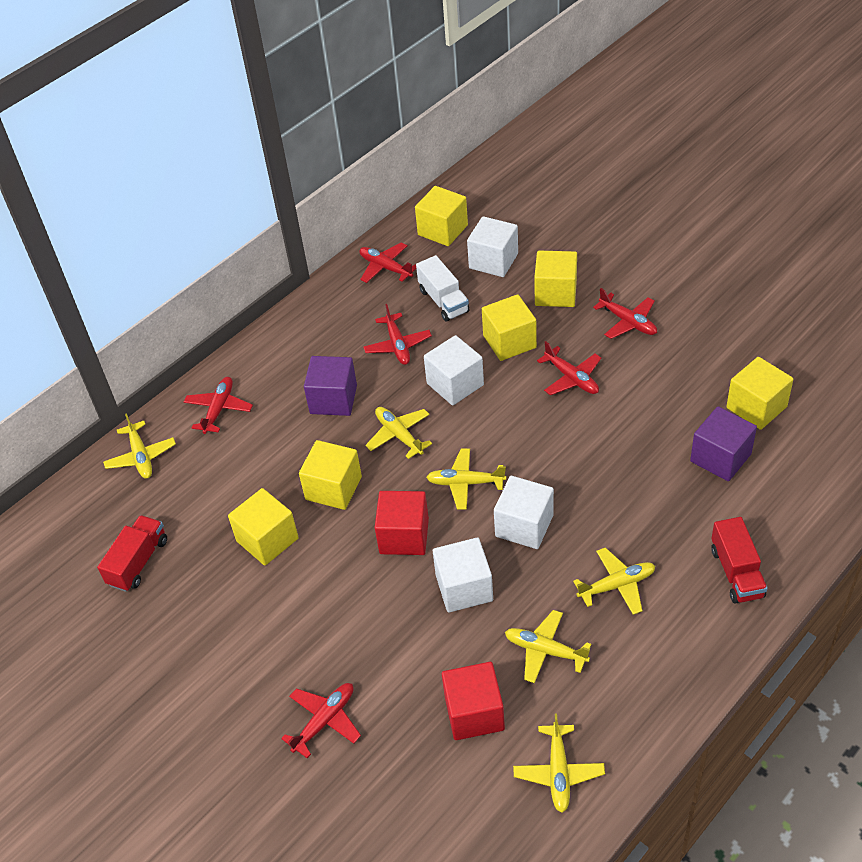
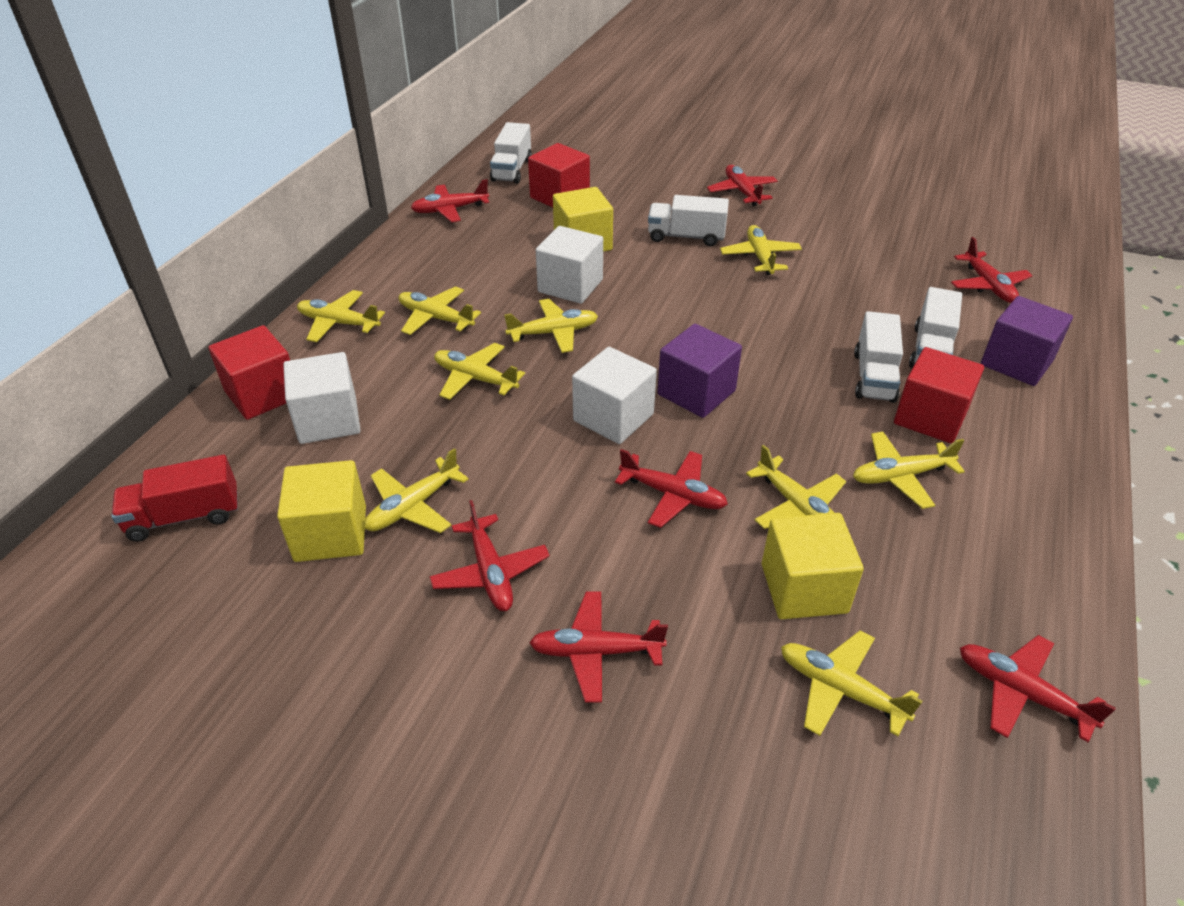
red cube: 2 -> 3
red plane: 6 -> 7
red truck: 2 -> 1
white cube: 4 -> 3
white truck: 1 -> 4
yellow cube: 6 -> 3
yellow plane: 6 -> 9

